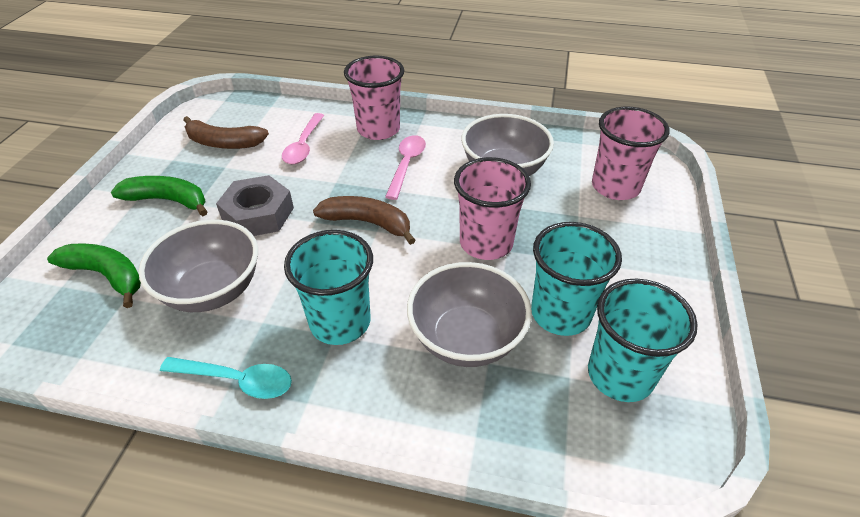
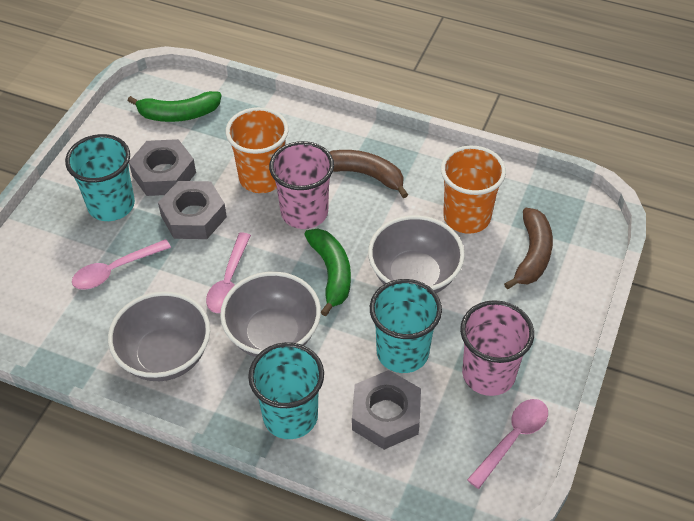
grey nut: 1 -> 3
orange cup: 0 -> 2
pink cup: 3 -> 2
pink spoon: 2 -> 3
turquoise spoon: 1 -> 0

